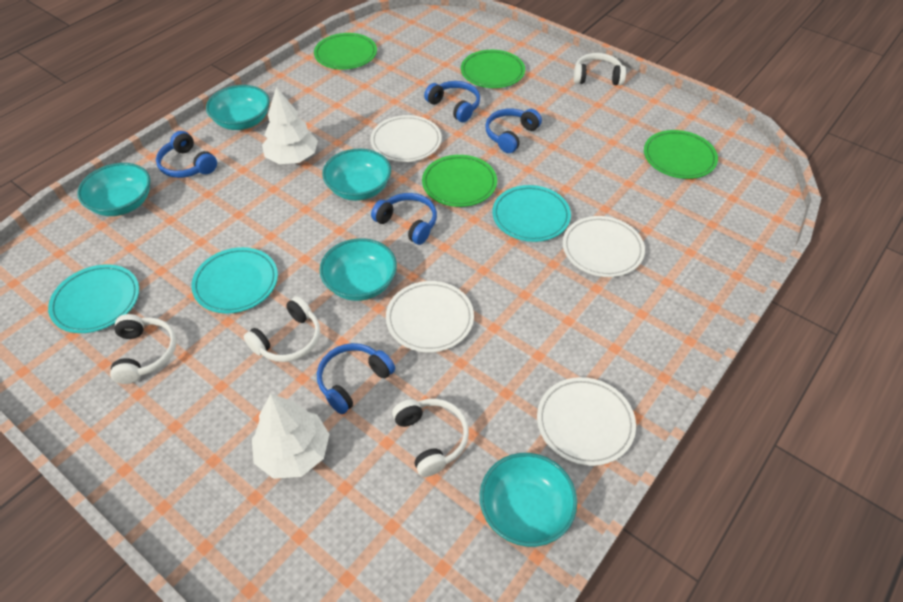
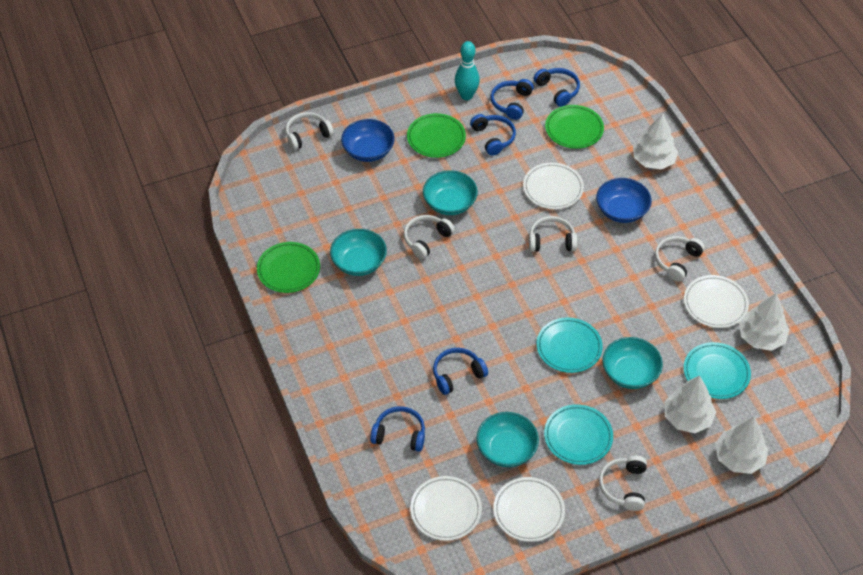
blue bowl: 0 -> 2
green plate: 4 -> 3
turquoise bowl: 5 -> 4
turquoise bowling pin: 0 -> 1
white headphones: 4 -> 5
white tree: 2 -> 4

